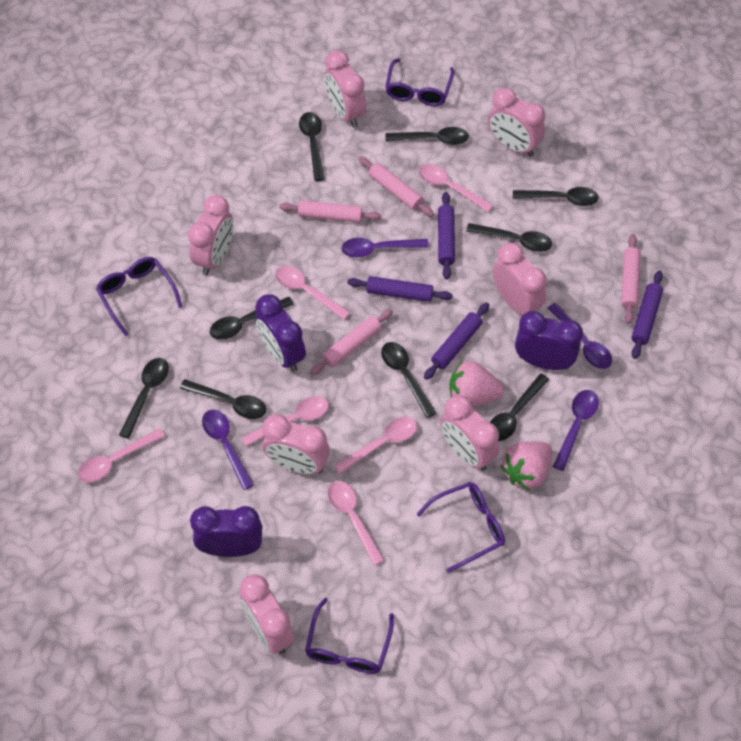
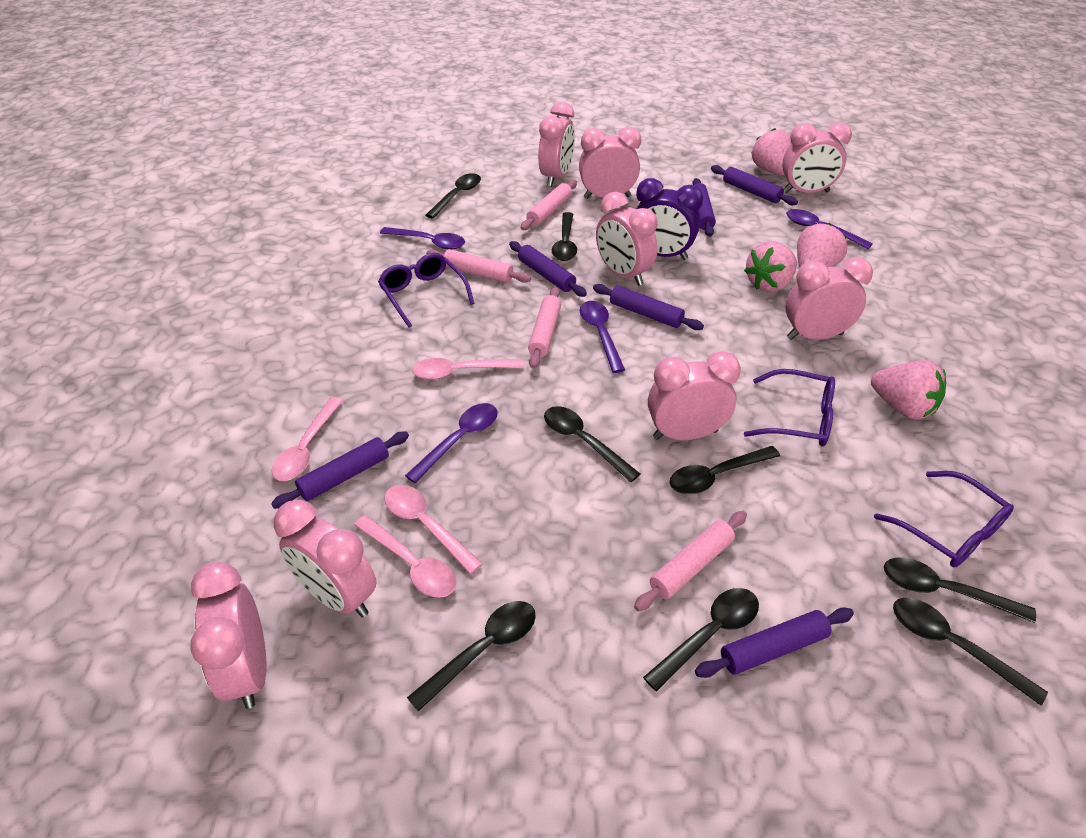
black spoon: 9 -> 8
pink clock: 7 -> 8
pink spoon: 6 -> 4
pink strawberry: 2 -> 4
purple clock: 3 -> 1
purple glasses: 4 -> 3
purple rolling pin: 4 -> 6

